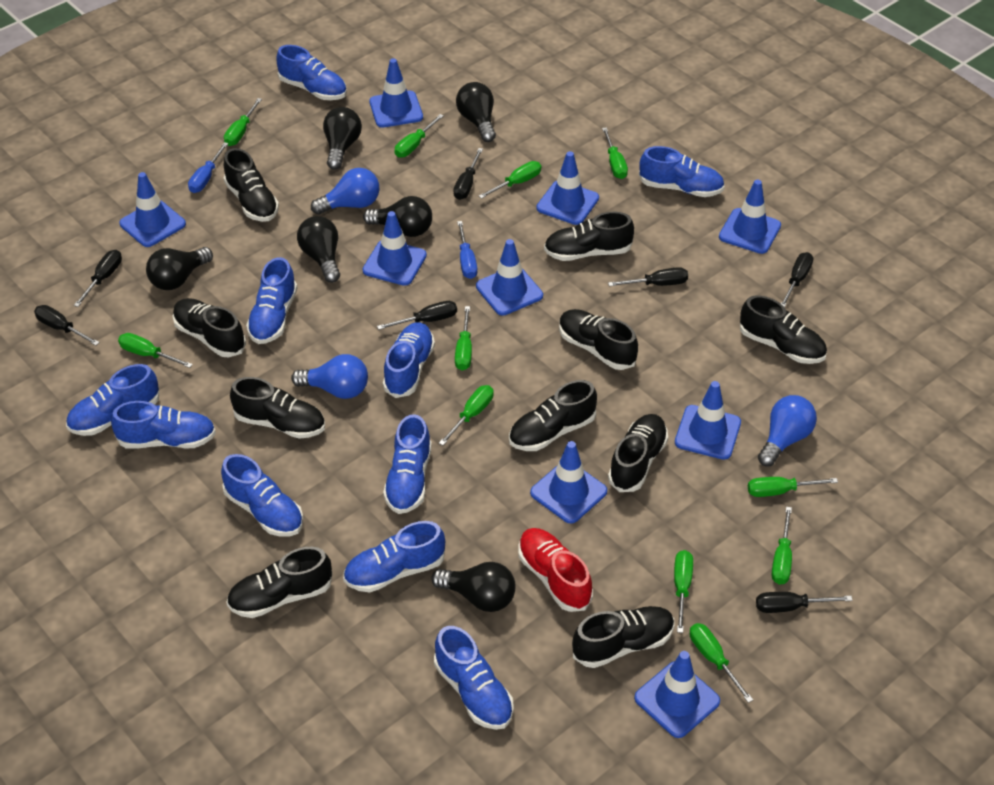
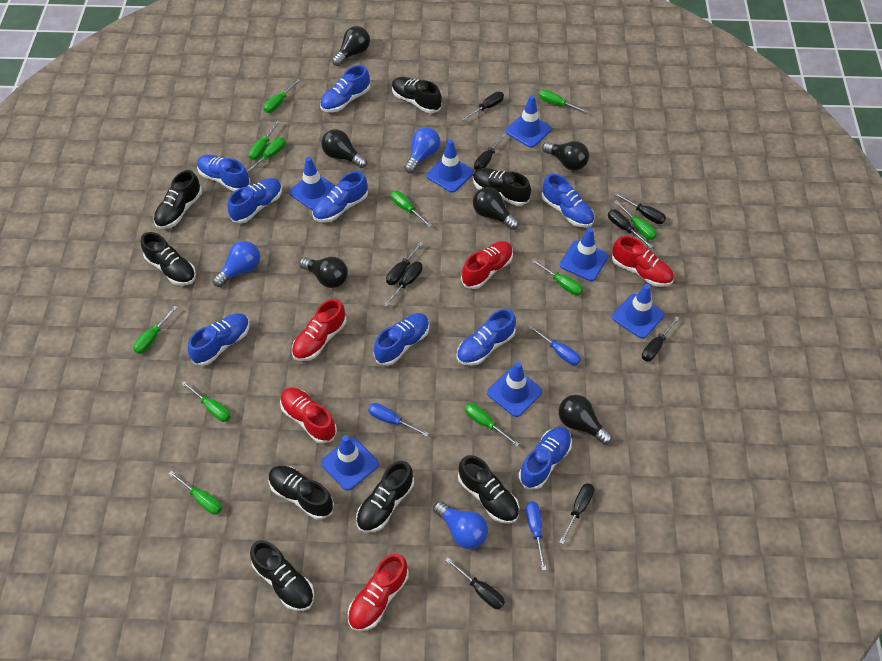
black screwdriver: 7 -> 9
black shoe: 10 -> 8
blue screwdriver: 2 -> 3
blue shoe: 10 -> 9
blue traffic cone: 9 -> 7
red shoe: 1 -> 5

